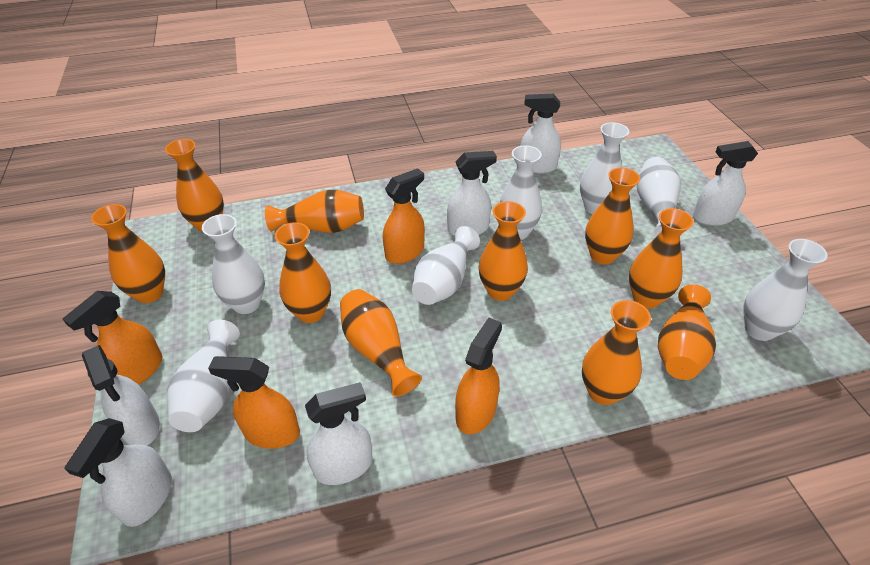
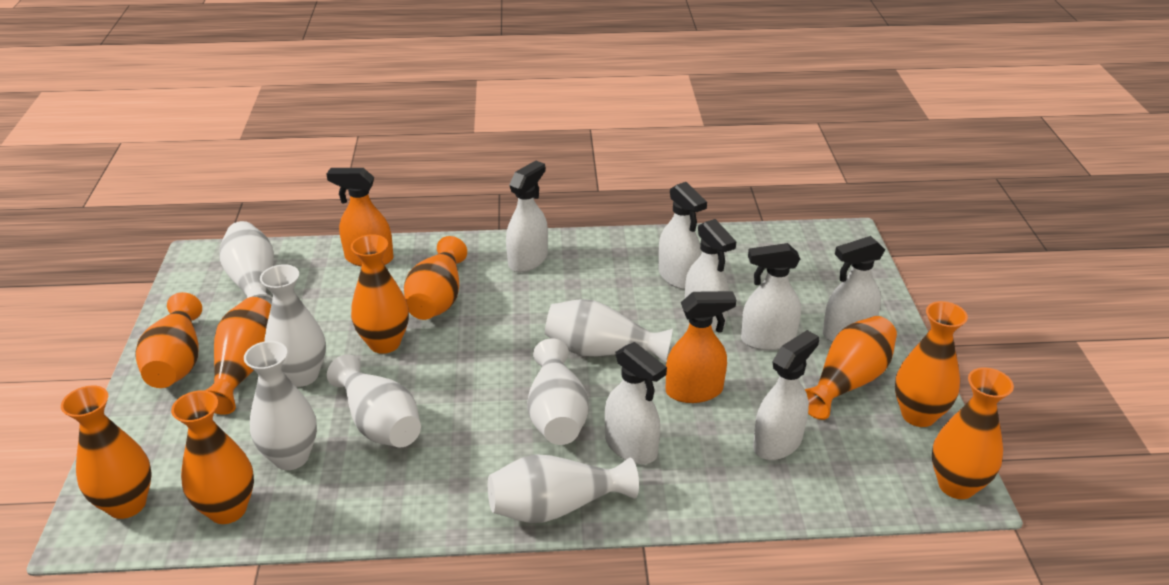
orange spray bottle: 4 -> 2
orange vase: 10 -> 9
white spray bottle: 6 -> 7

